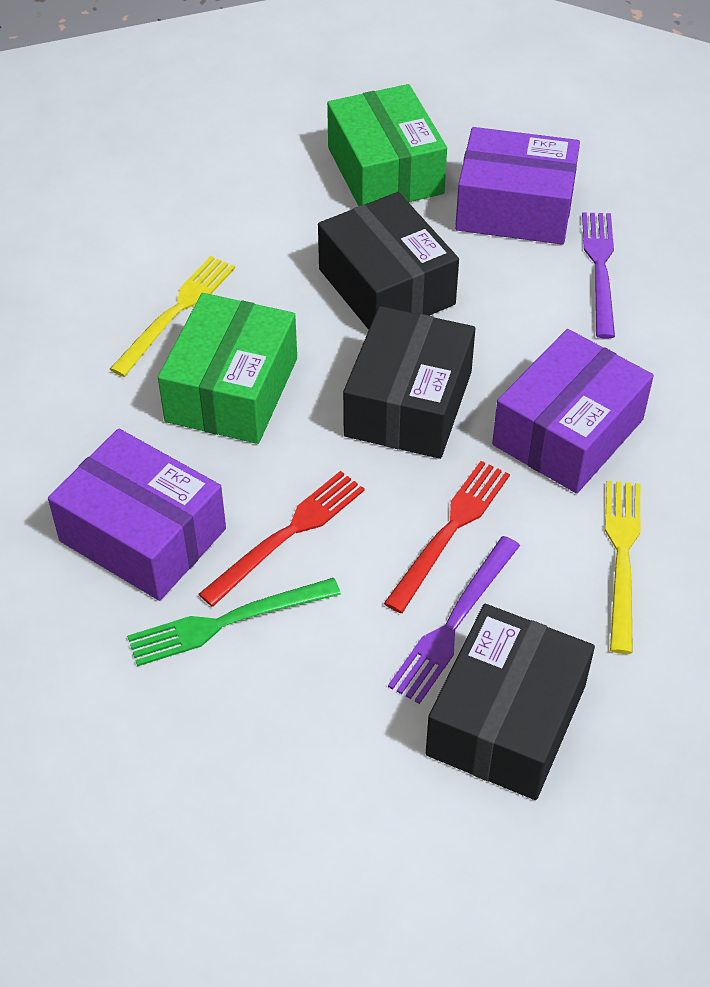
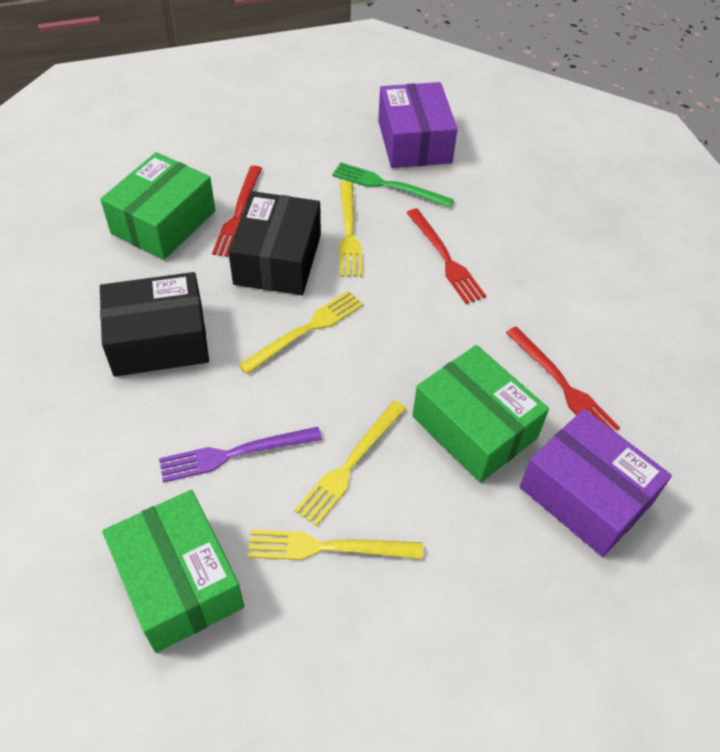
black box: 3 -> 2
green box: 2 -> 3
purple box: 3 -> 2
purple fork: 2 -> 1
red fork: 2 -> 3
yellow fork: 2 -> 4

